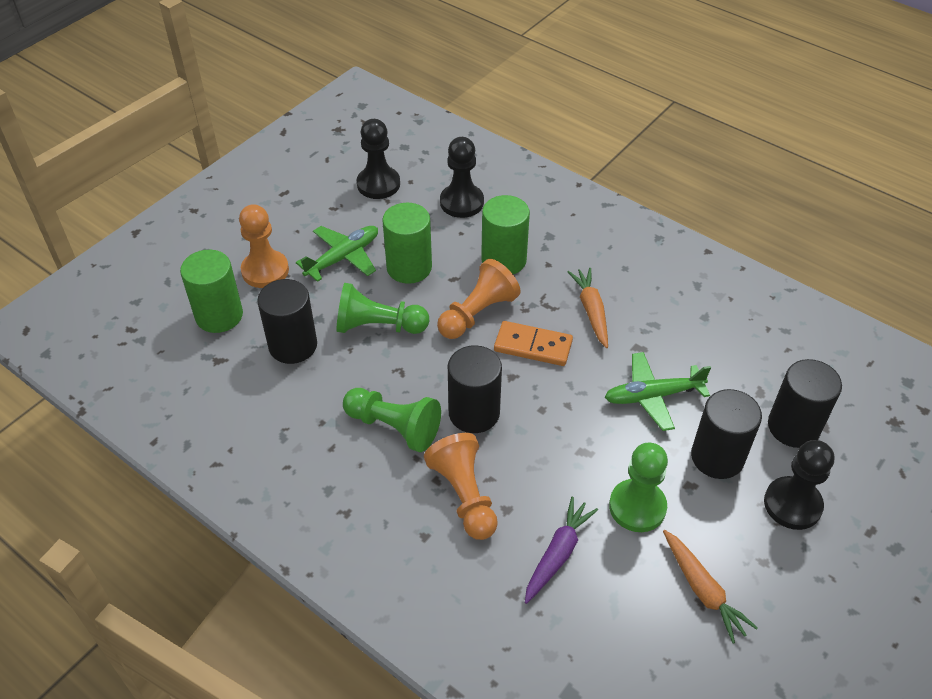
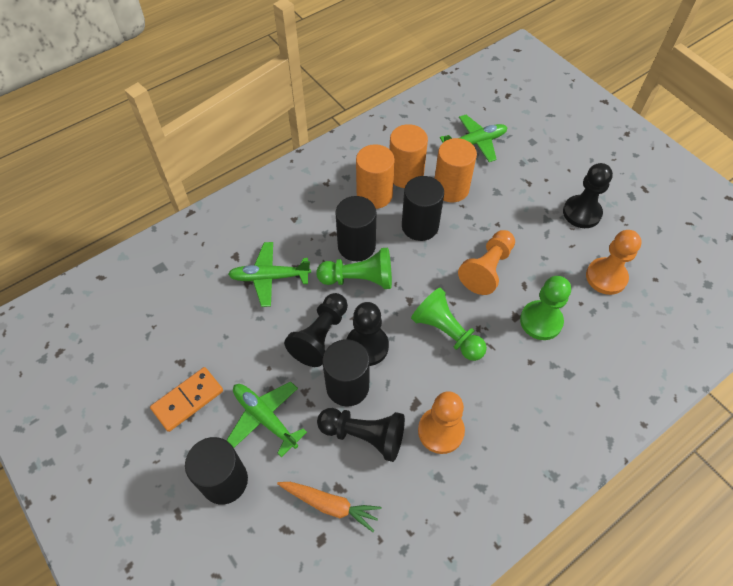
black pawn: 3 -> 4
green cylinder: 3 -> 0
green plane: 2 -> 3
orange carrot: 2 -> 1
orange cylinder: 0 -> 3
purple carrot: 1 -> 0

